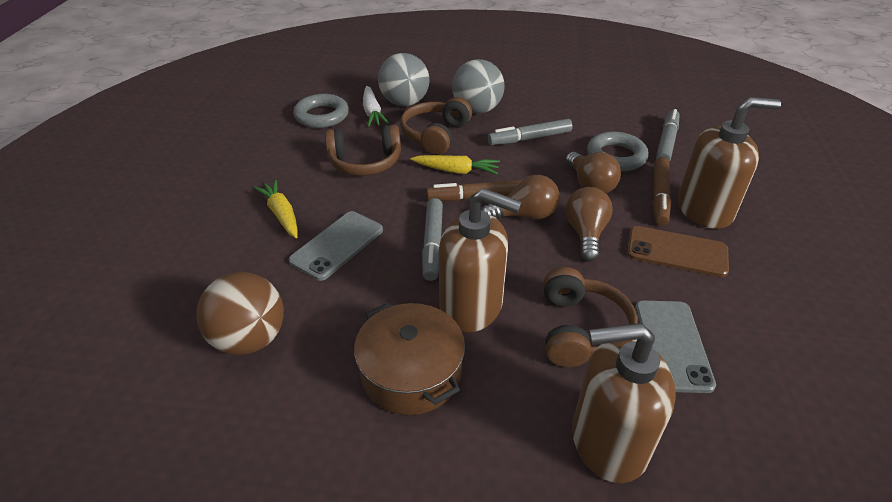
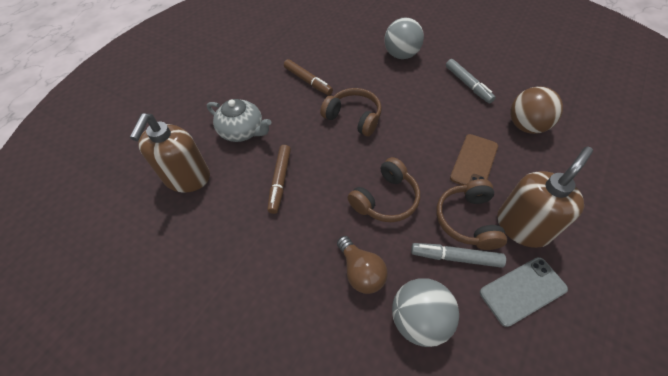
brown light bulb: 3 -> 1
brown pot: 1 -> 0
brown soap dispenser: 3 -> 2
grey marker: 3 -> 2
grey phone: 2 -> 1
grey ring: 2 -> 0
grey teapot: 0 -> 1
white carrot: 1 -> 0
yellow carrot: 2 -> 0

